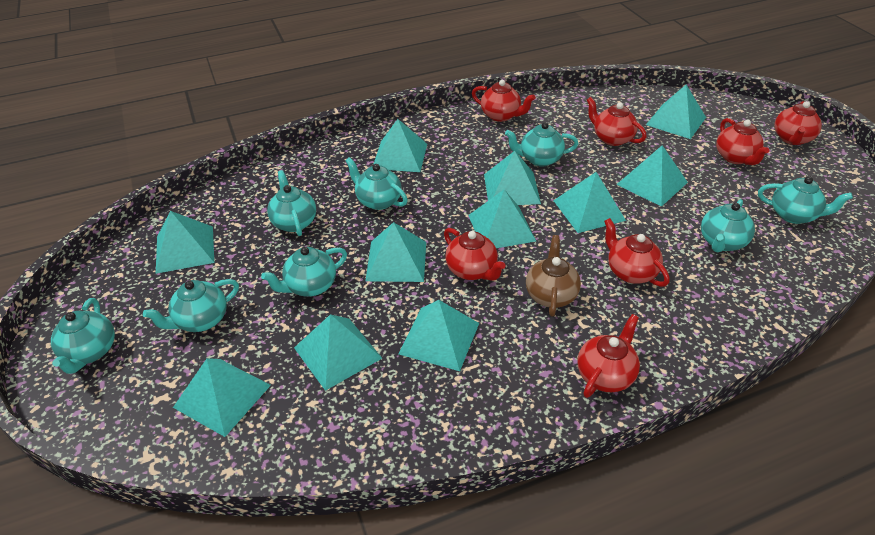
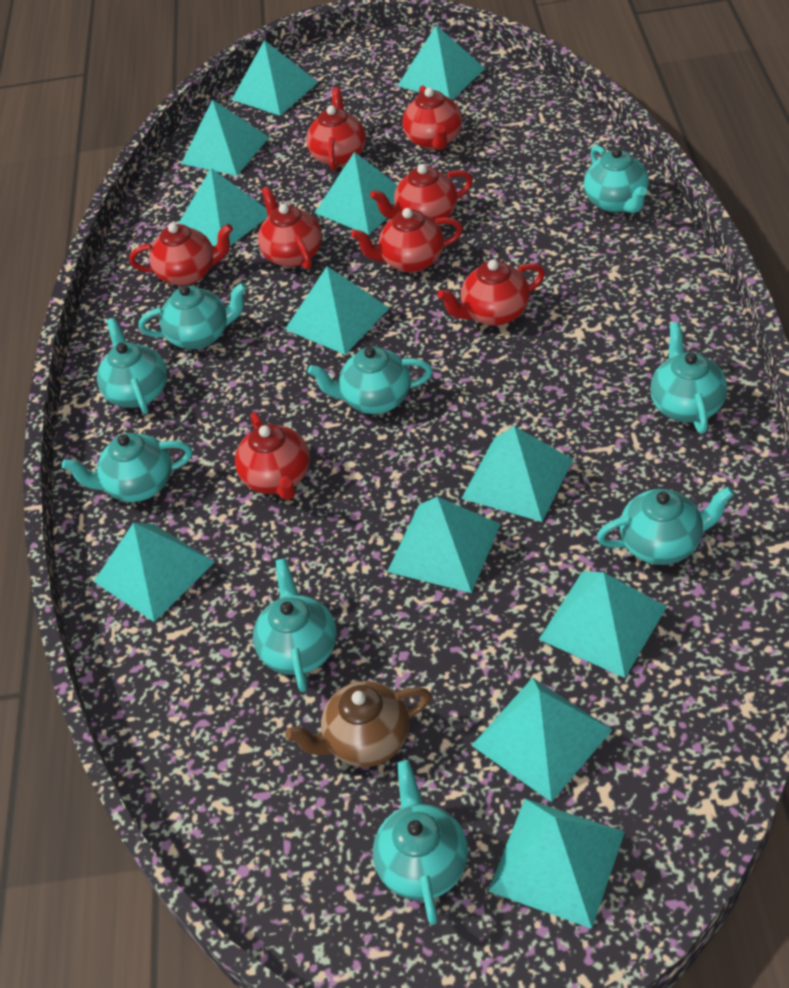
red teapot: 7 -> 8
turquoise pyramid: 11 -> 12
turquoise teapot: 8 -> 9

